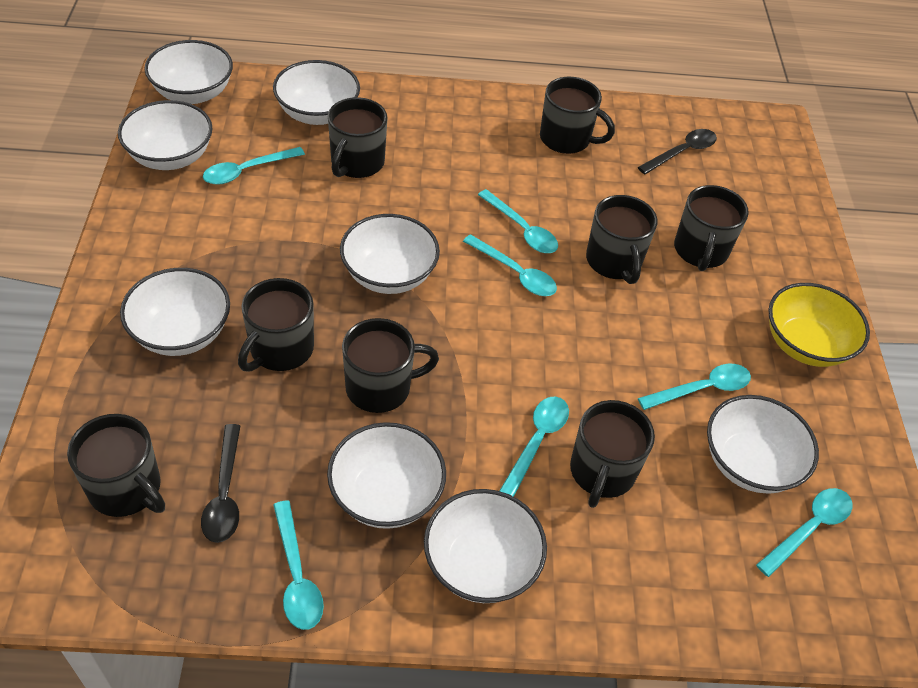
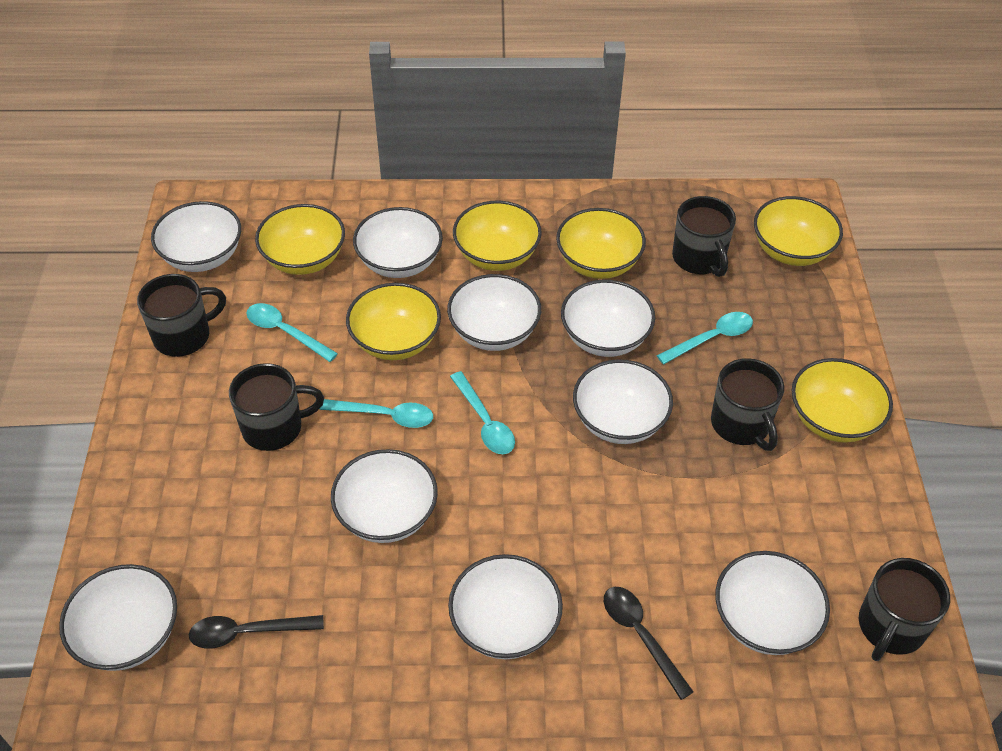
black mug: 8 -> 5
turquoise spoon: 7 -> 4
white bowl: 8 -> 9
yellow bowl: 1 -> 6

